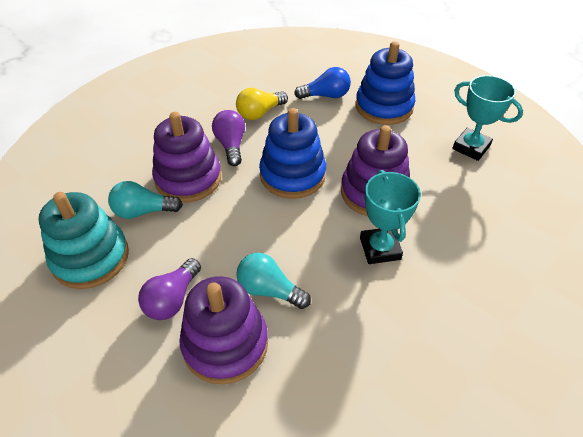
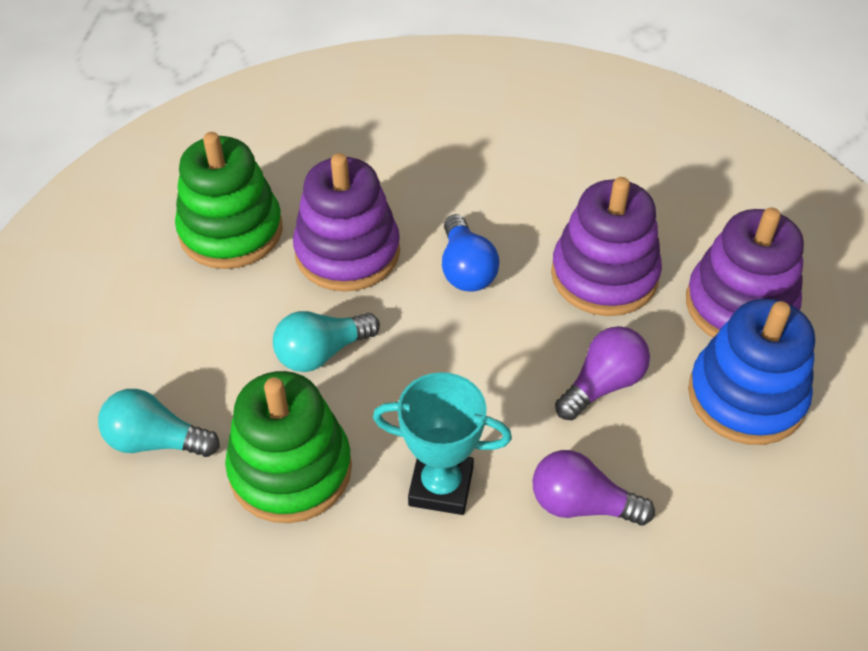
blue stacking toy: 2 -> 1
green stacking toy: 0 -> 2
turquoise stacking toy: 1 -> 0
turquoise trophy: 2 -> 1
yellow light bulb: 1 -> 0

